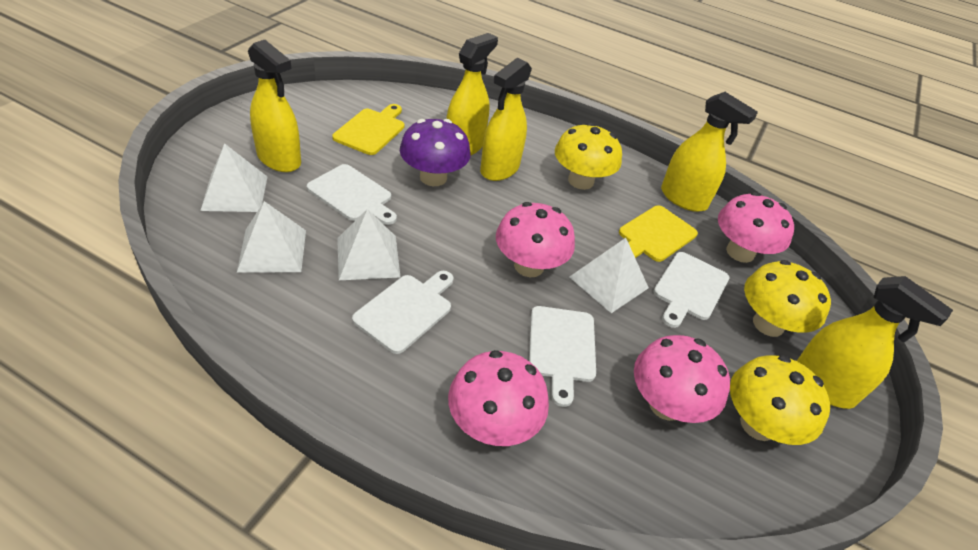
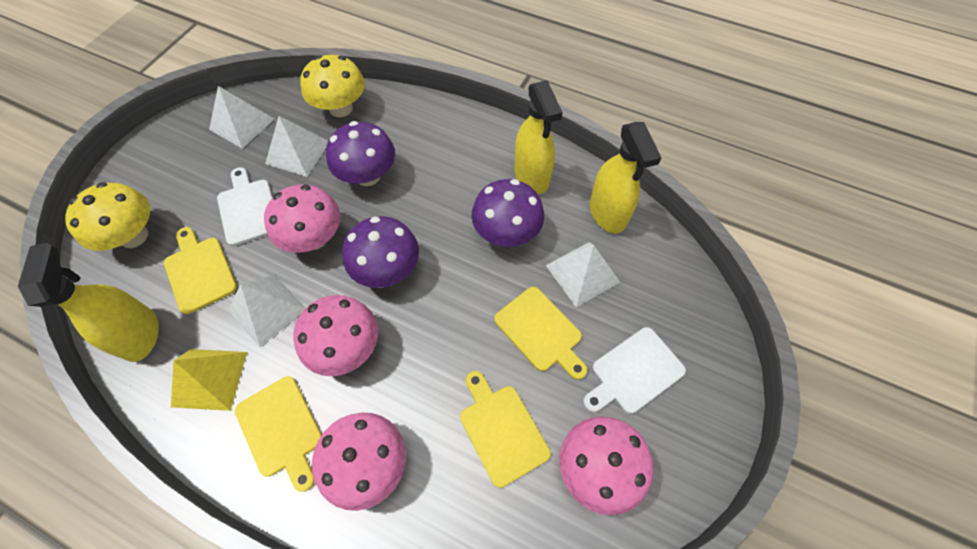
purple mushroom: 1 -> 3
white cutting board: 4 -> 2
yellow cutting board: 2 -> 4
yellow mushroom: 3 -> 2
yellow pyramid: 0 -> 1
yellow spray bottle: 5 -> 3

